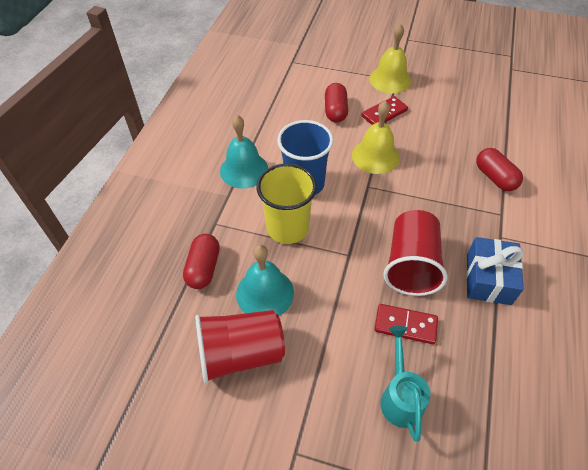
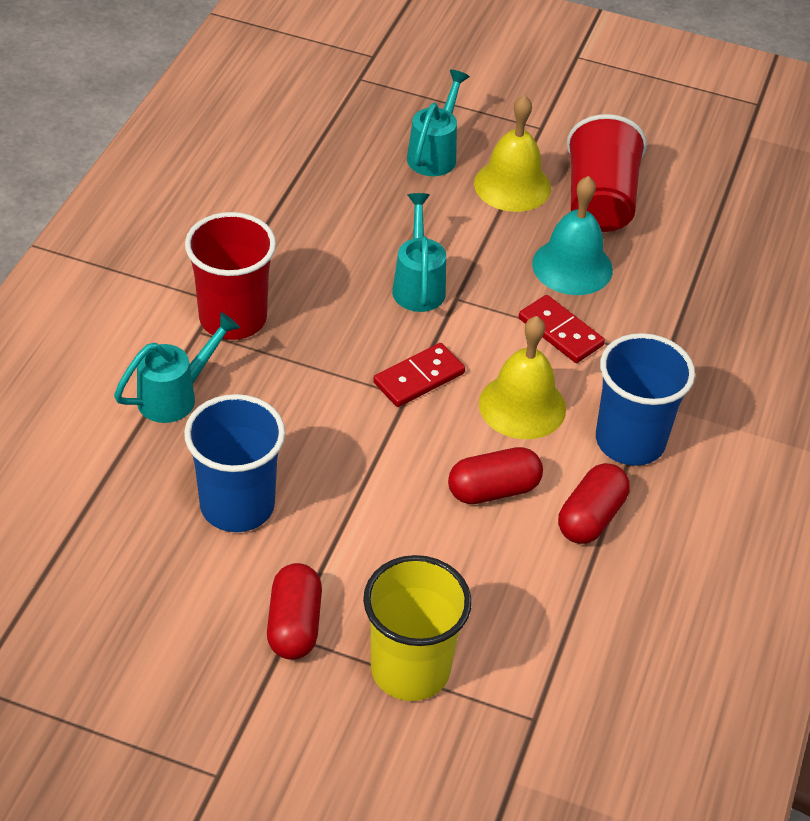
blue cup: 1 -> 2
blue gift: 1 -> 0
turquoise bell: 2 -> 1
turquoise watering can: 1 -> 3

